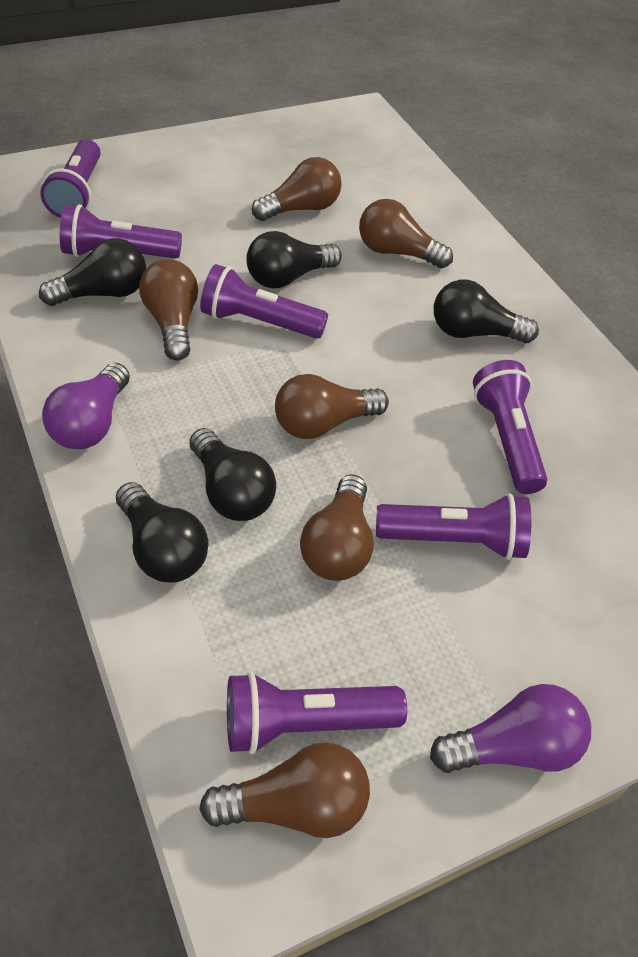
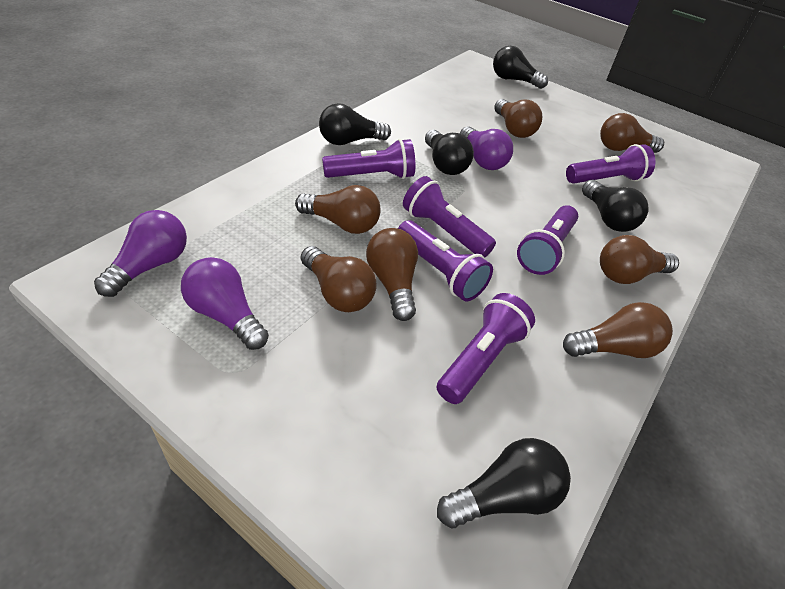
brown light bulb: 6 -> 7
purple light bulb: 2 -> 3

